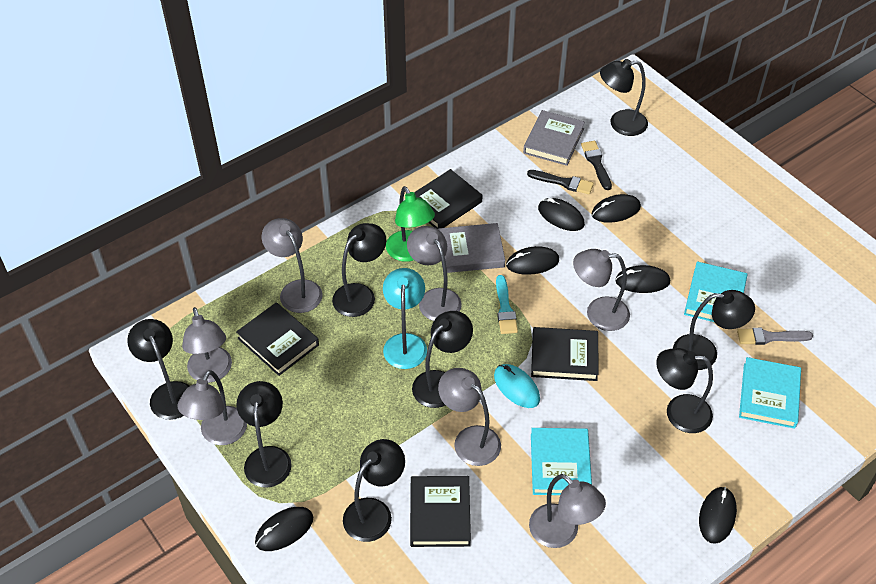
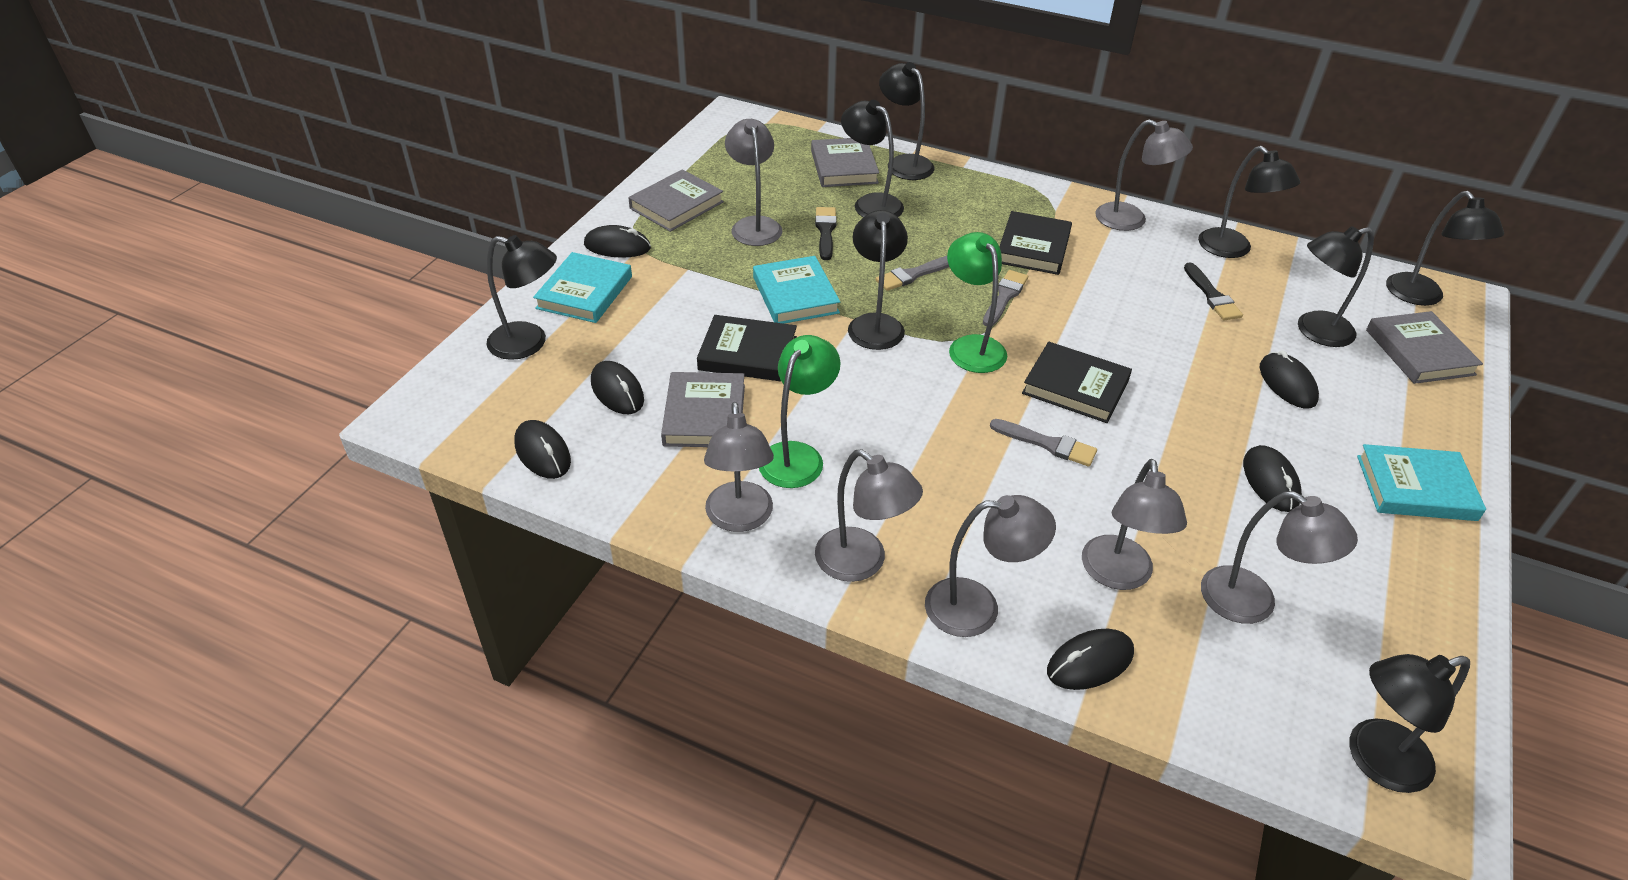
black book: 4 -> 3
green lamp: 1 -> 2
grey book: 2 -> 4
grey brush: 1 -> 3
turquoise brush: 1 -> 0
turquoise lamp: 1 -> 0
turquoise mouse: 1 -> 0

